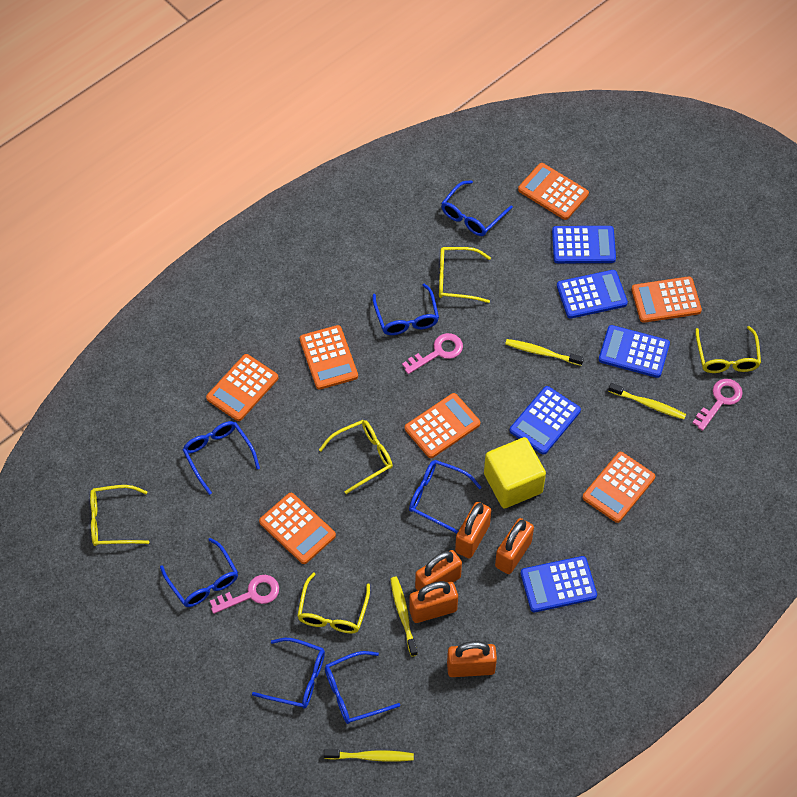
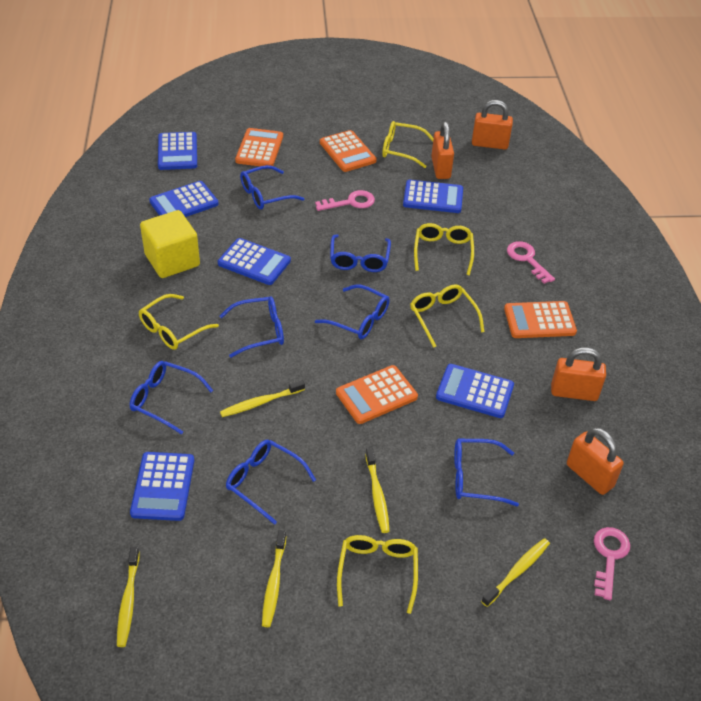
blue calculator: 5 -> 6
orange calculator: 7 -> 4
orange padlock: 5 -> 4
yellow toothbrush: 4 -> 5

